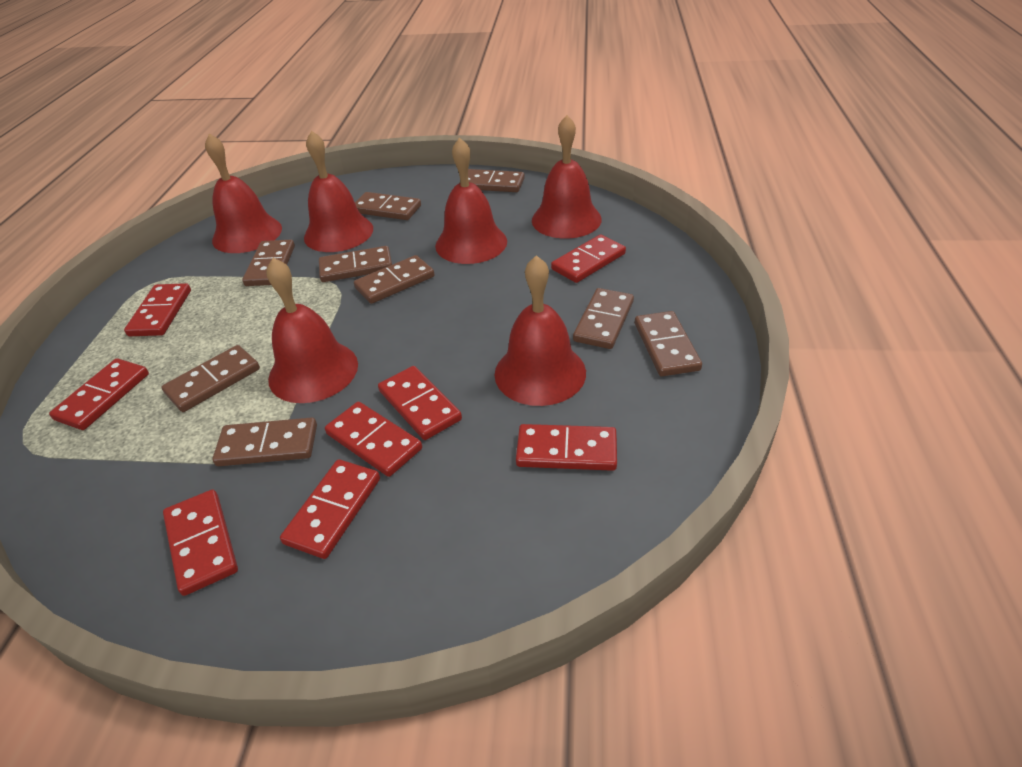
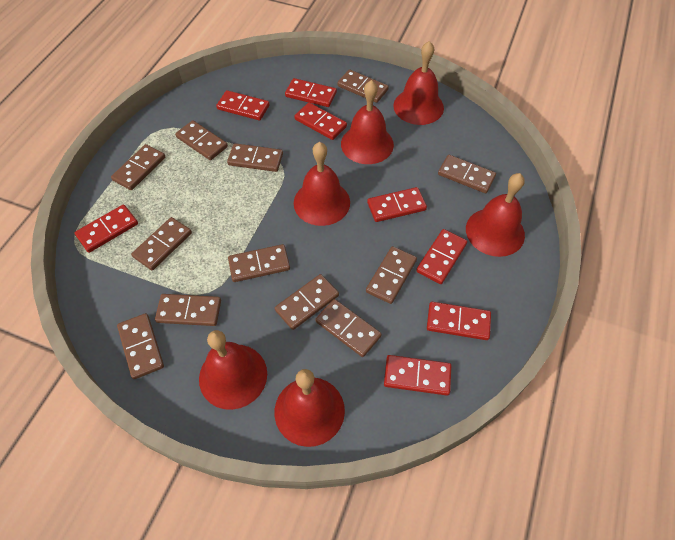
brown domino: 9 -> 12

